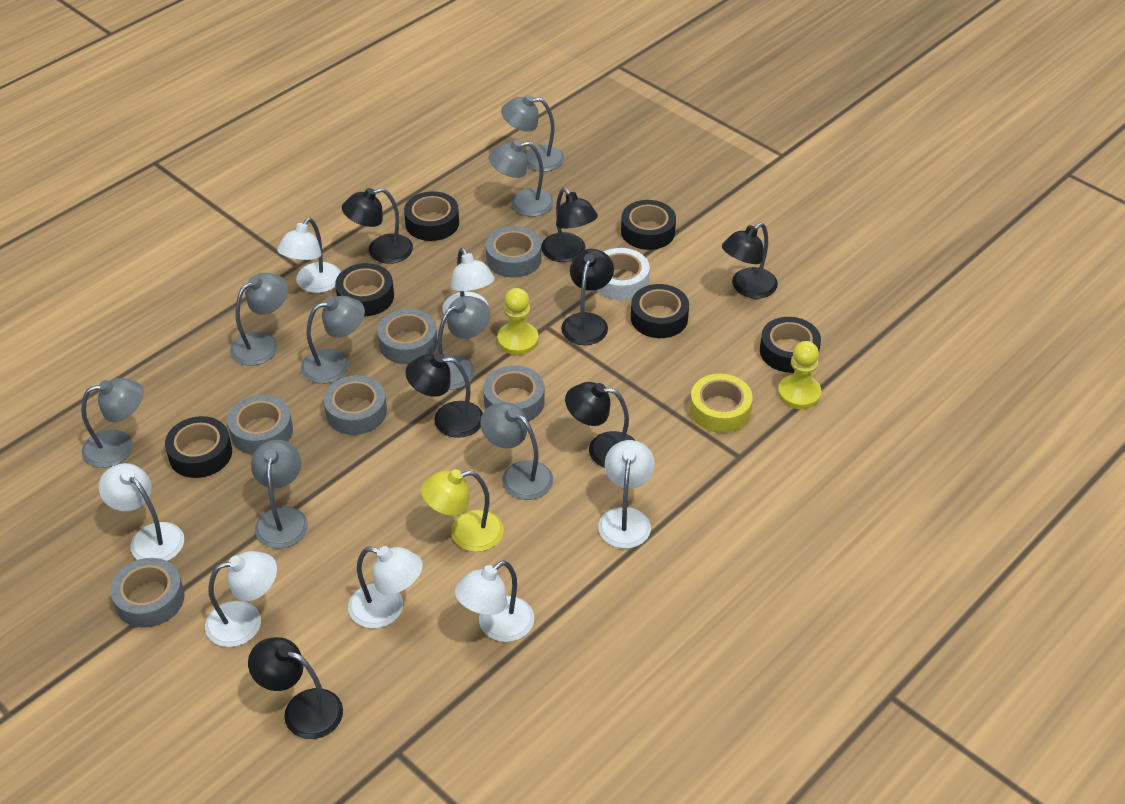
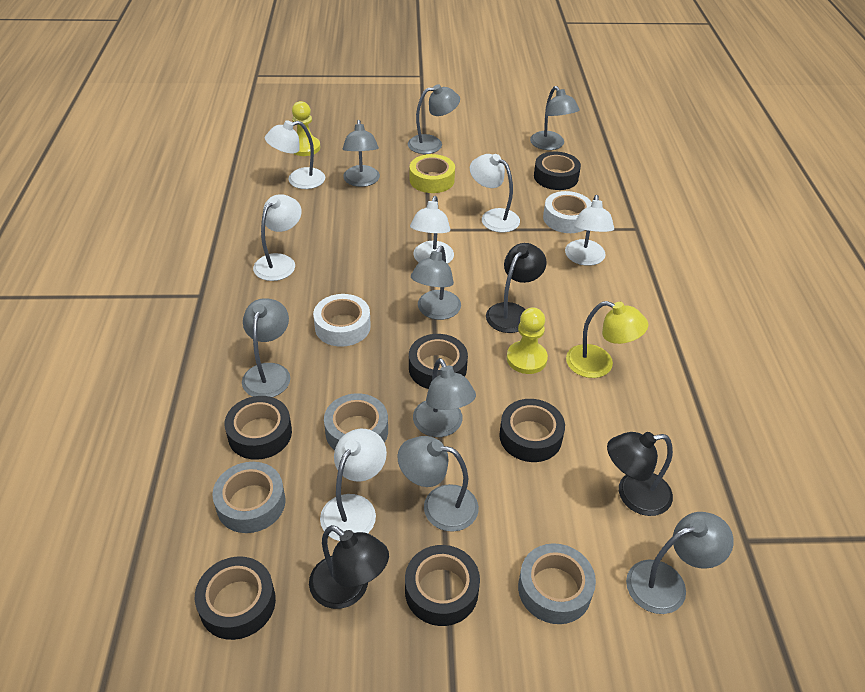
black lamp: 7 -> 3
grey tape: 6 -> 3
white lamp: 7 -> 6
white tape: 1 -> 2

